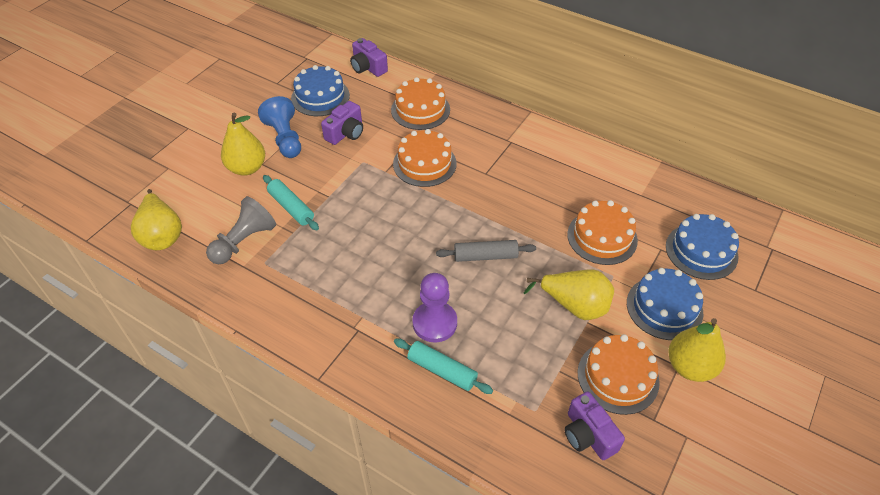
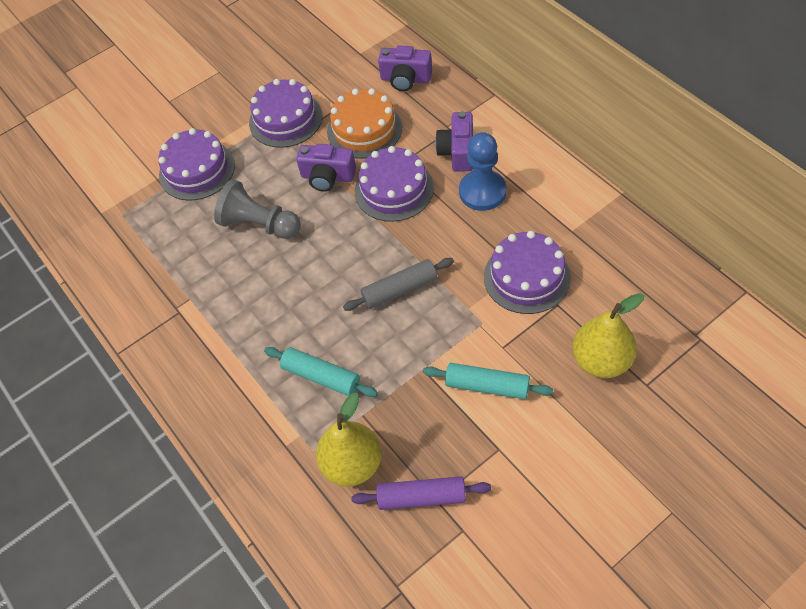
blue cake: 3 -> 0
orange cake: 4 -> 1
purple cake: 0 -> 4
purple pawn: 1 -> 0
purple rolling pin: 0 -> 1
yellow pear: 4 -> 2

